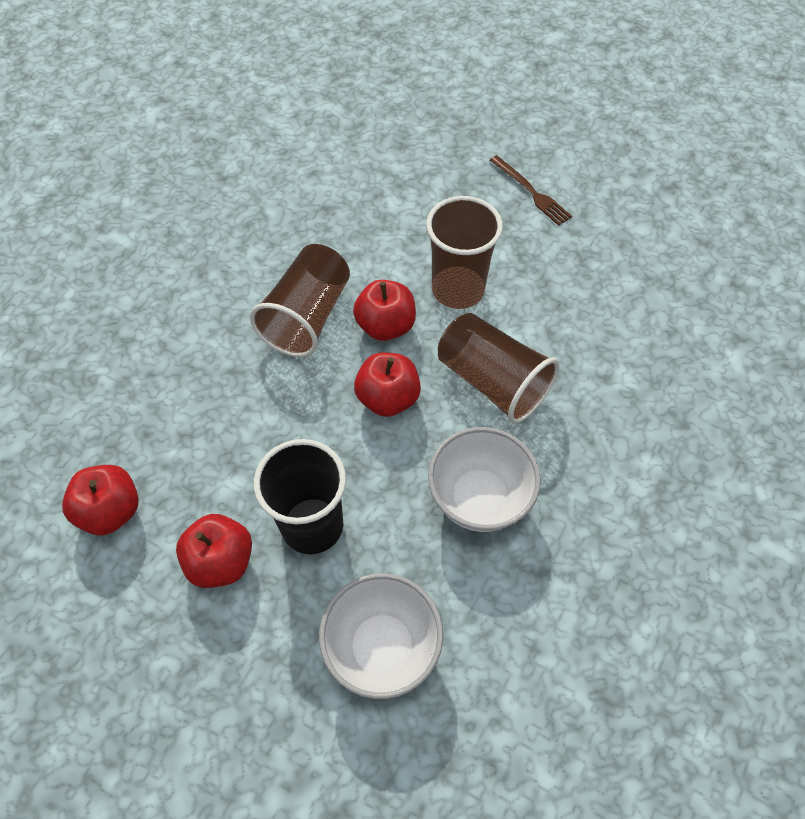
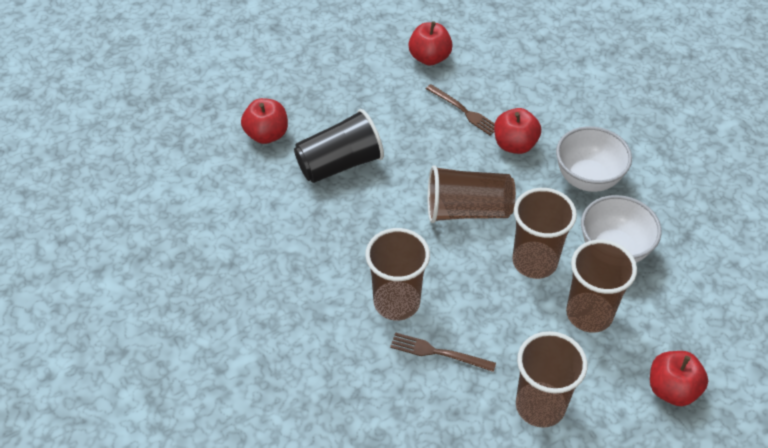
brown cup: 3 -> 5
brown fork: 1 -> 2

